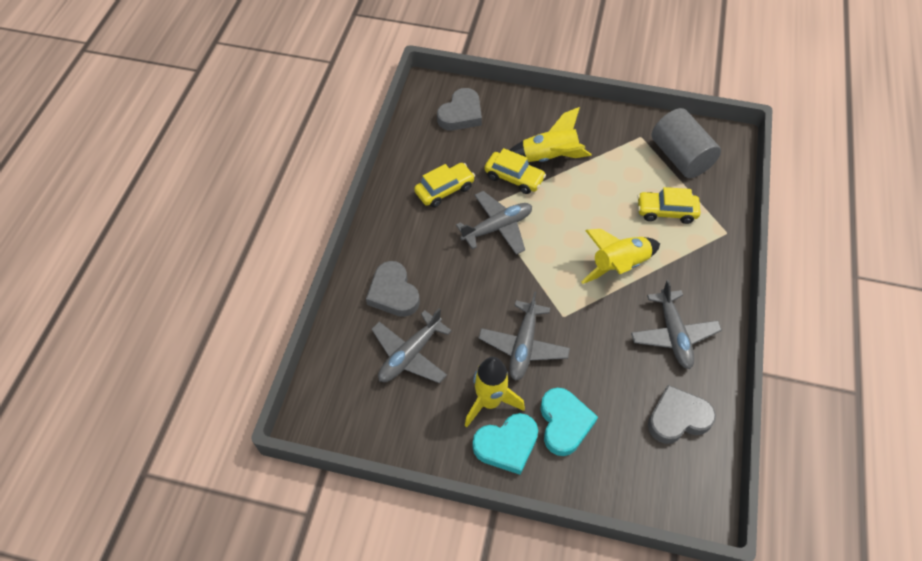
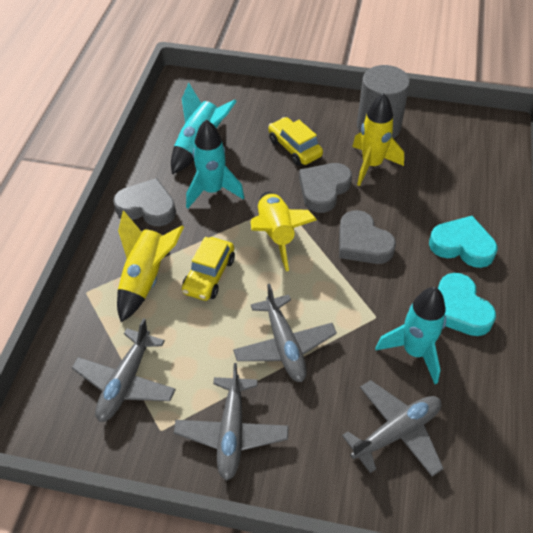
turquoise rocket: 0 -> 3
yellow car: 3 -> 2

